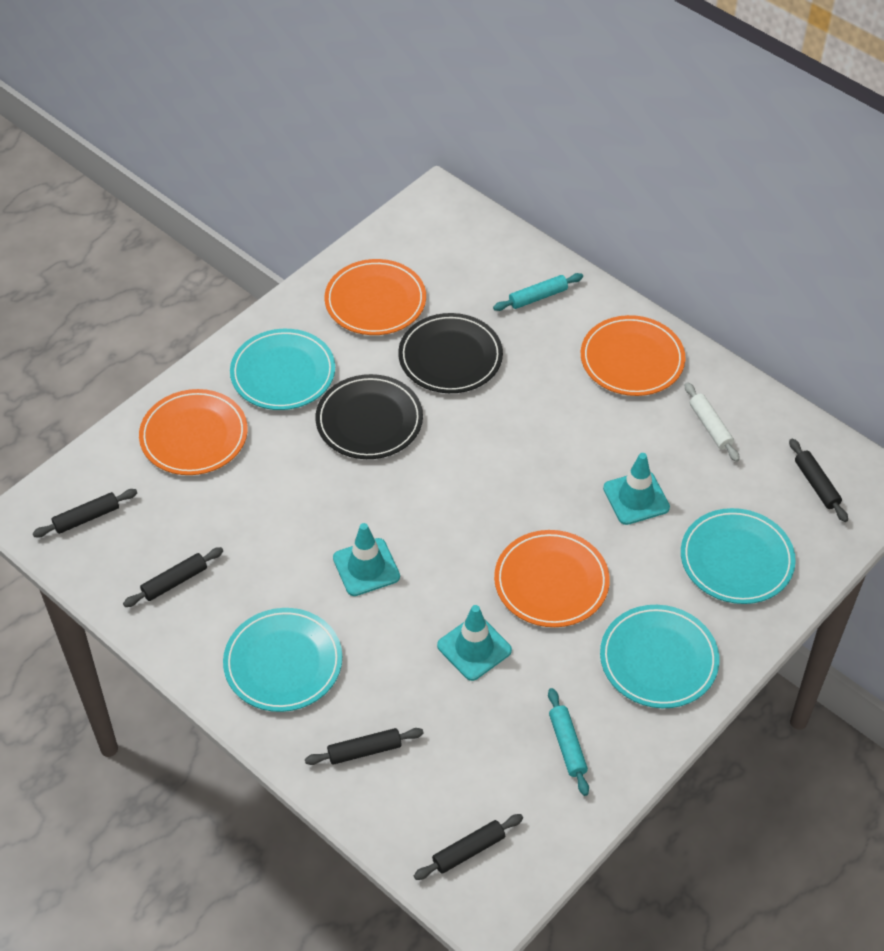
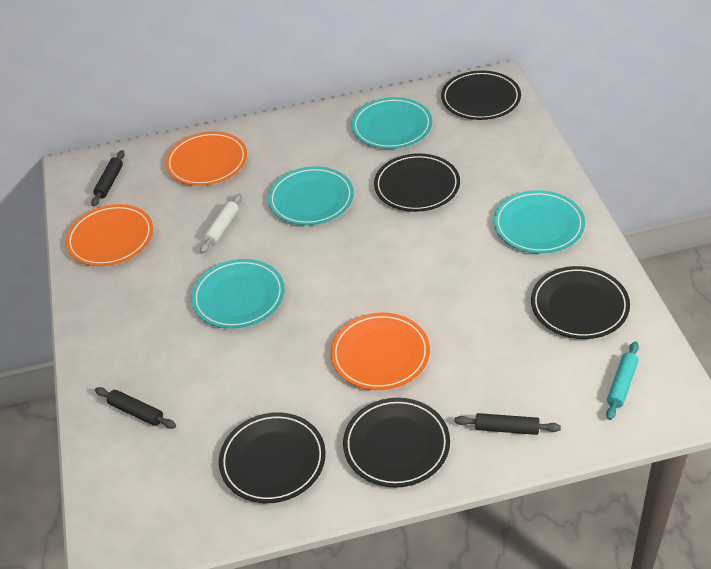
black plate: 2 -> 5
black rolling pin: 5 -> 3
orange plate: 4 -> 3
turquoise rolling pin: 2 -> 1
turquoise traffic cone: 3 -> 0

